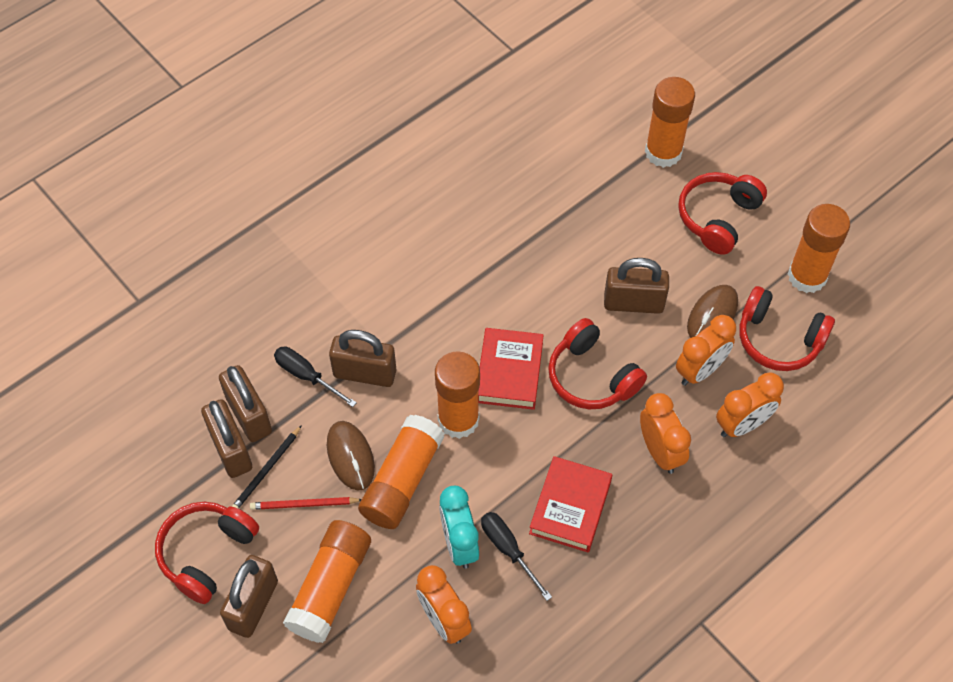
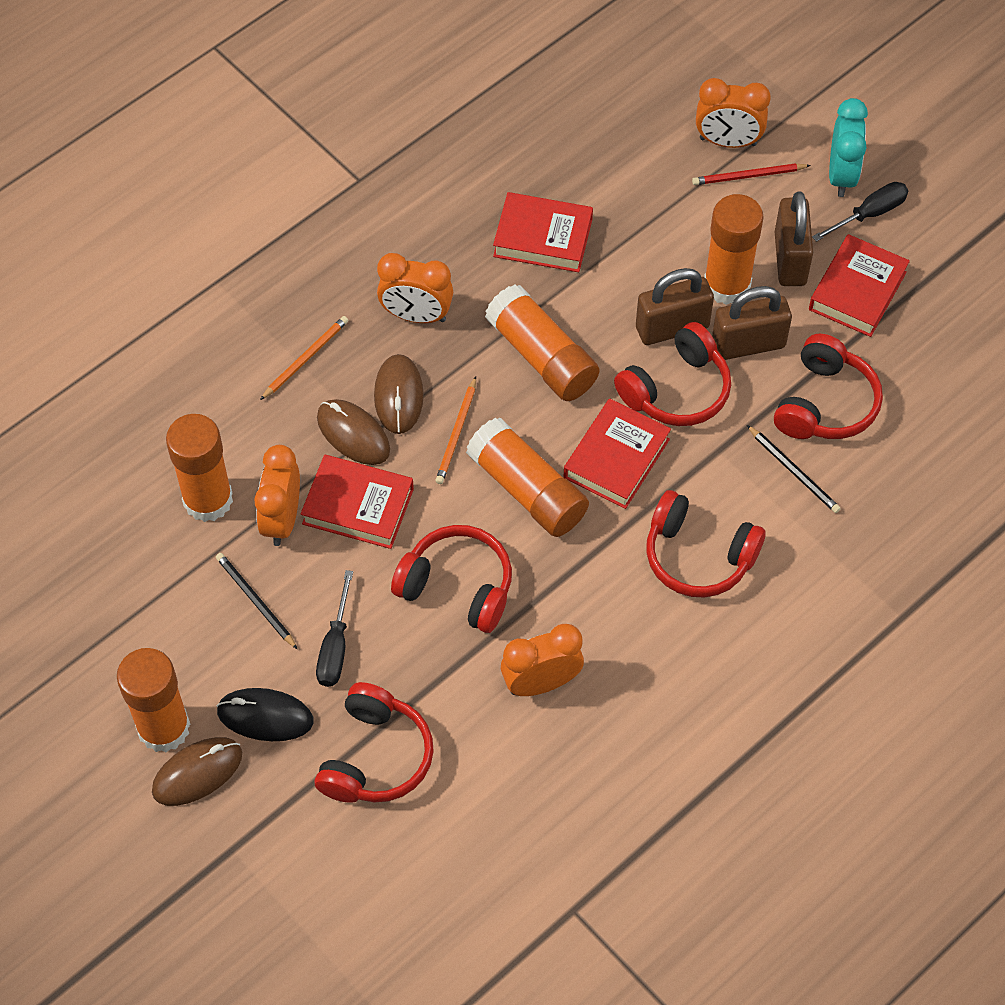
black mouse: 0 -> 1
black pencil: 1 -> 2
brown mouse: 2 -> 3
brown padlock: 5 -> 3
orange pencil: 0 -> 2
red book: 2 -> 4
red headphones: 4 -> 5

